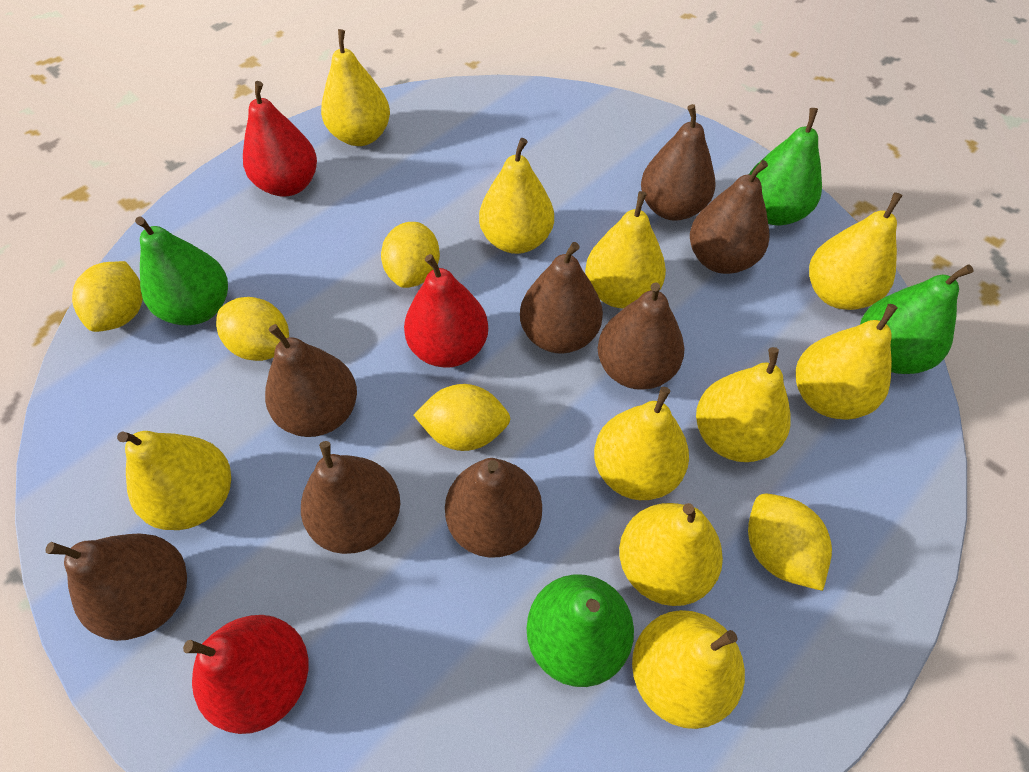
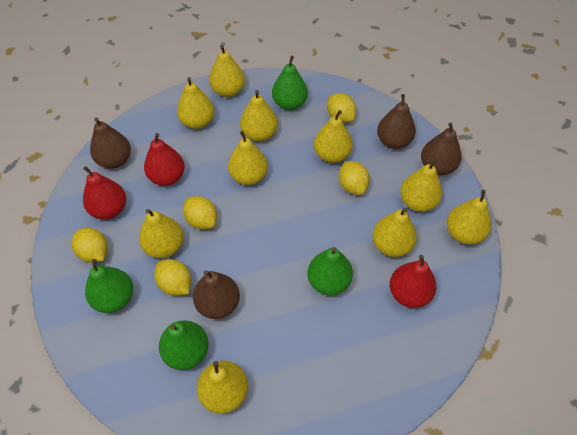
brown pear: 8 -> 4

